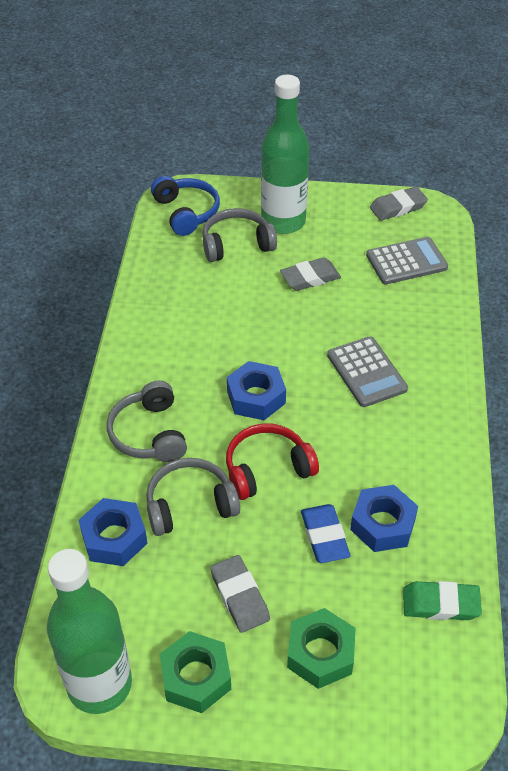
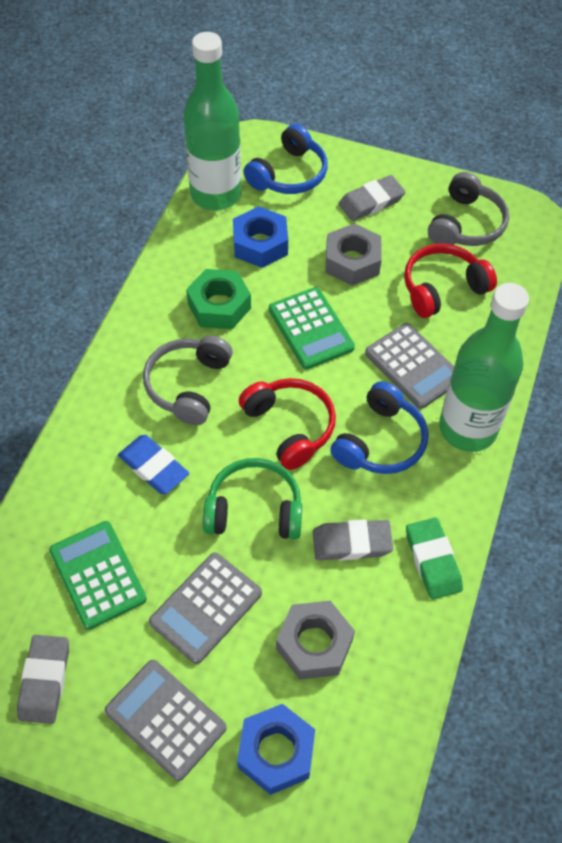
blue headphones: 1 -> 2
blue nut: 3 -> 2
green calculator: 0 -> 2
green headphones: 0 -> 1
green nut: 2 -> 1
grey calculator: 2 -> 3
grey headphones: 3 -> 2
grey nut: 0 -> 2
red headphones: 1 -> 2

